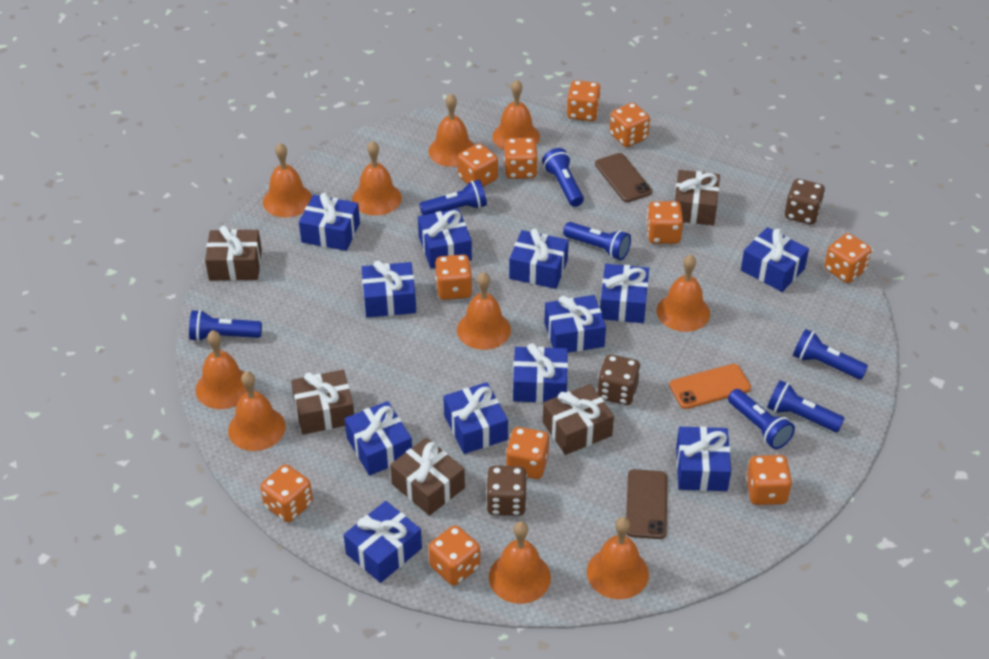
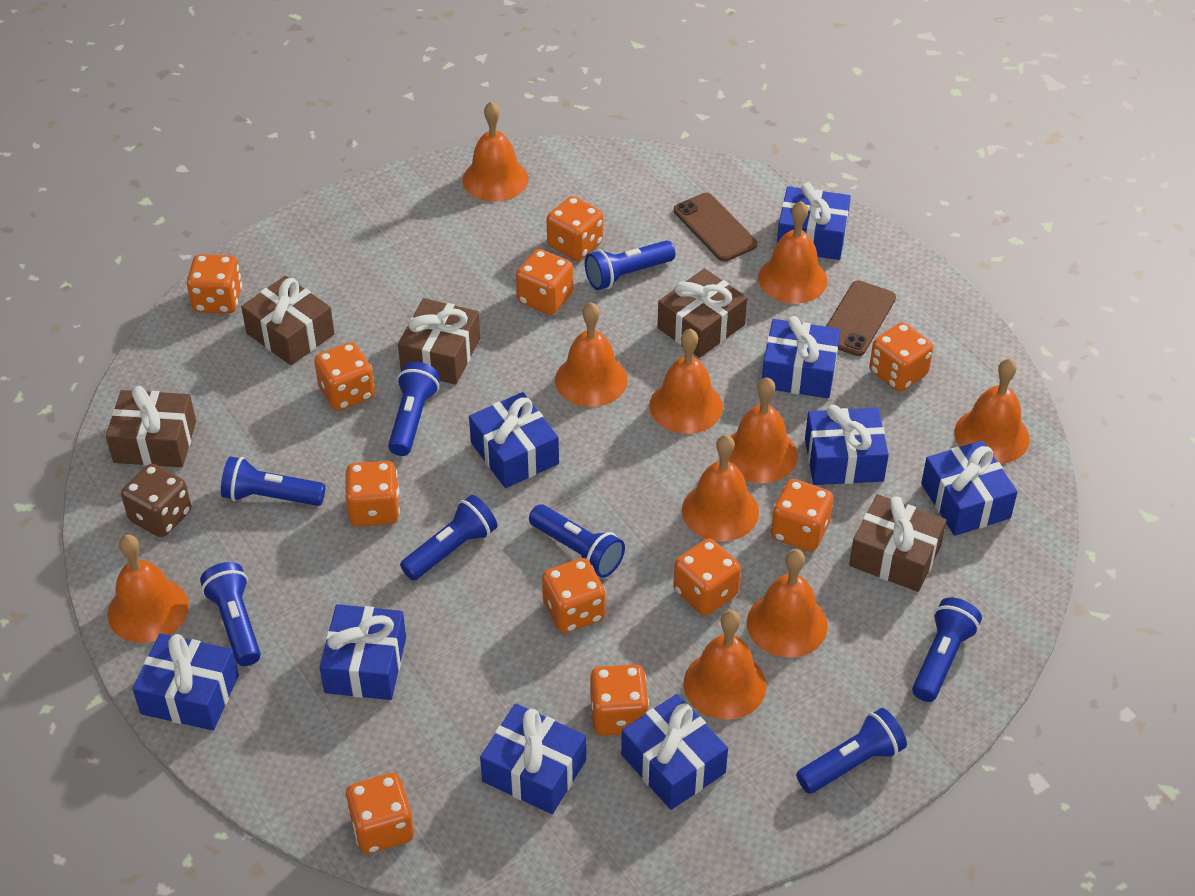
blue flashlight: 7 -> 8
blue gift: 12 -> 9
brown dice: 3 -> 1
orange phone: 1 -> 0

